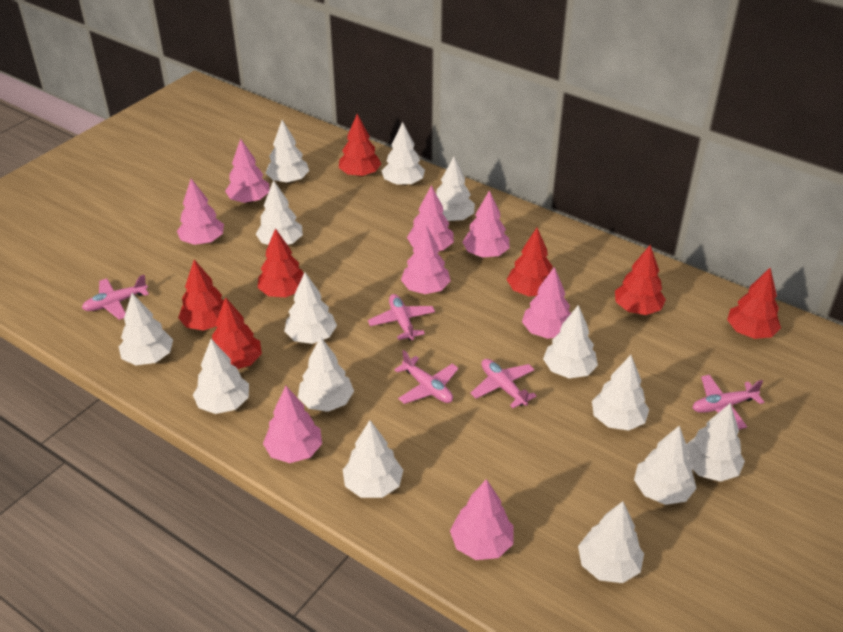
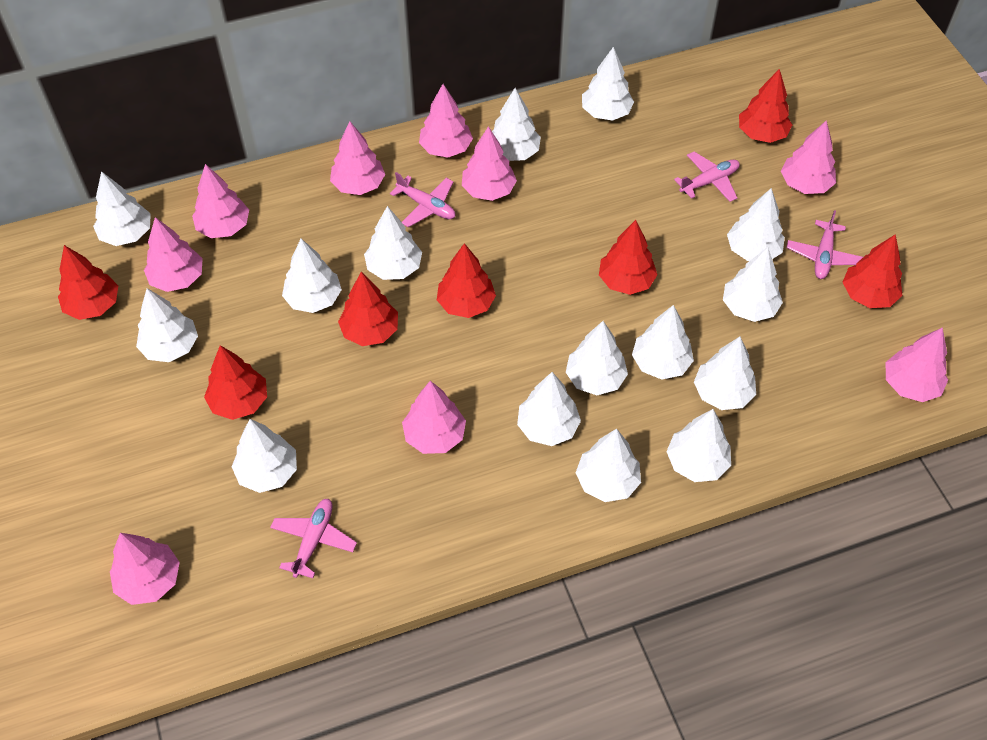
pink plane: 5 -> 4
pink tree: 8 -> 9
white tree: 14 -> 15

